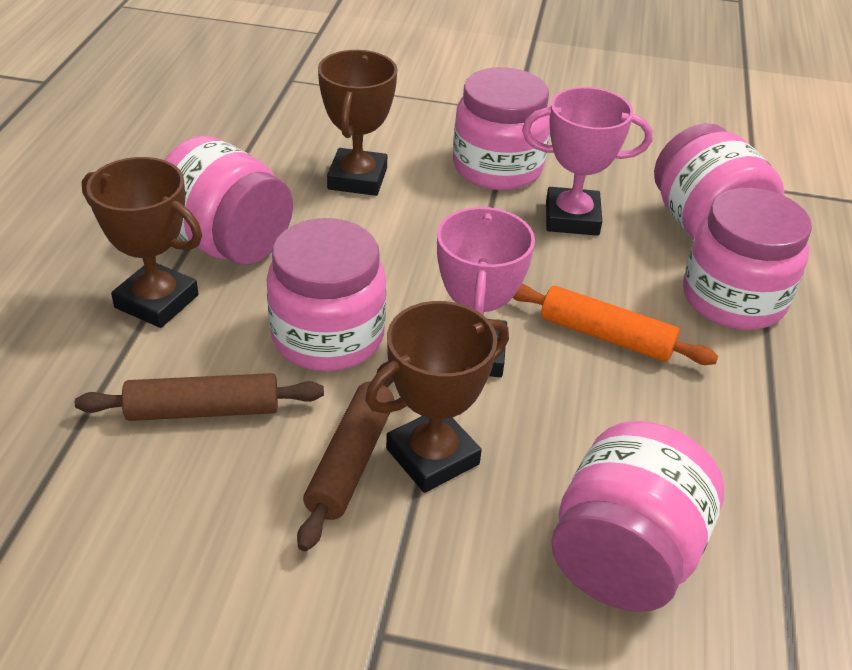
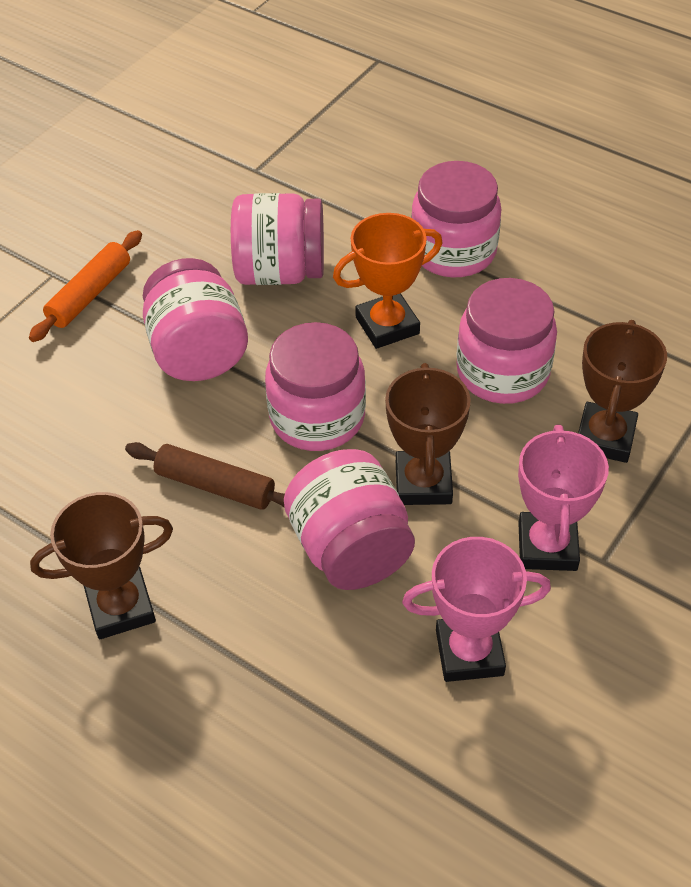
brown rolling pin: 2 -> 1
orange trophy: 0 -> 1

